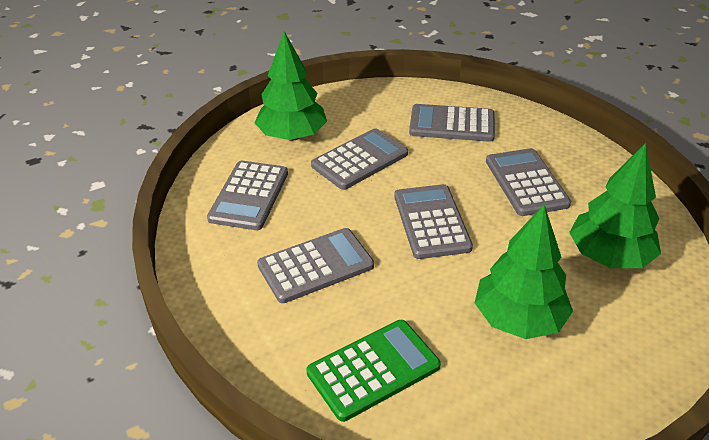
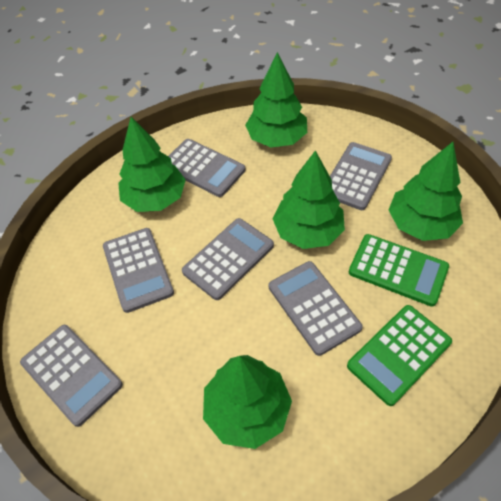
green calculator: 1 -> 2
green tree: 3 -> 5

